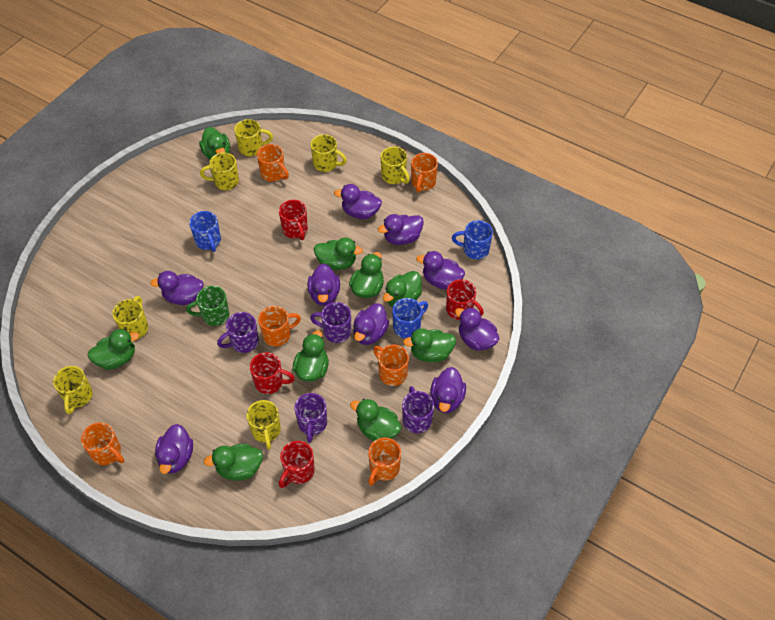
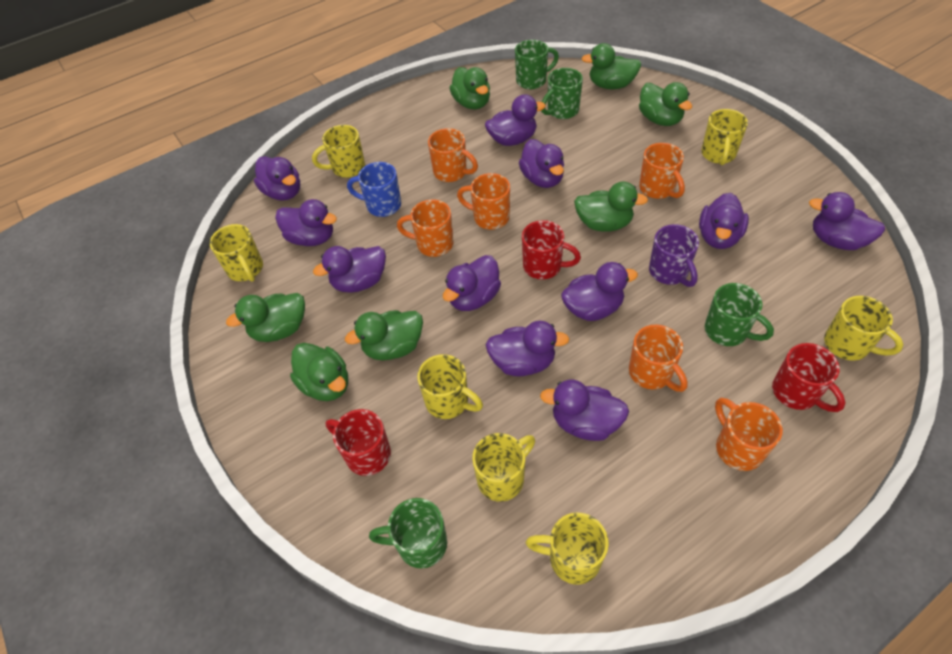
blue mug: 3 -> 1
green duck: 9 -> 7
green mug: 1 -> 4
purple duck: 9 -> 11
purple mug: 4 -> 1
red mug: 4 -> 3

